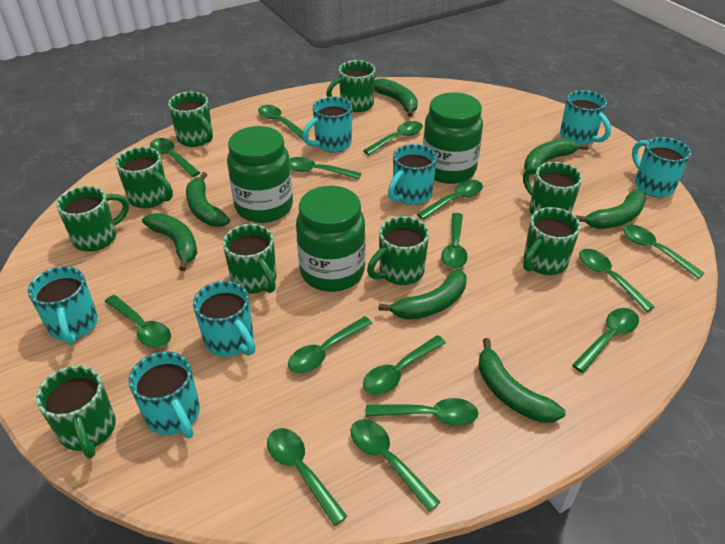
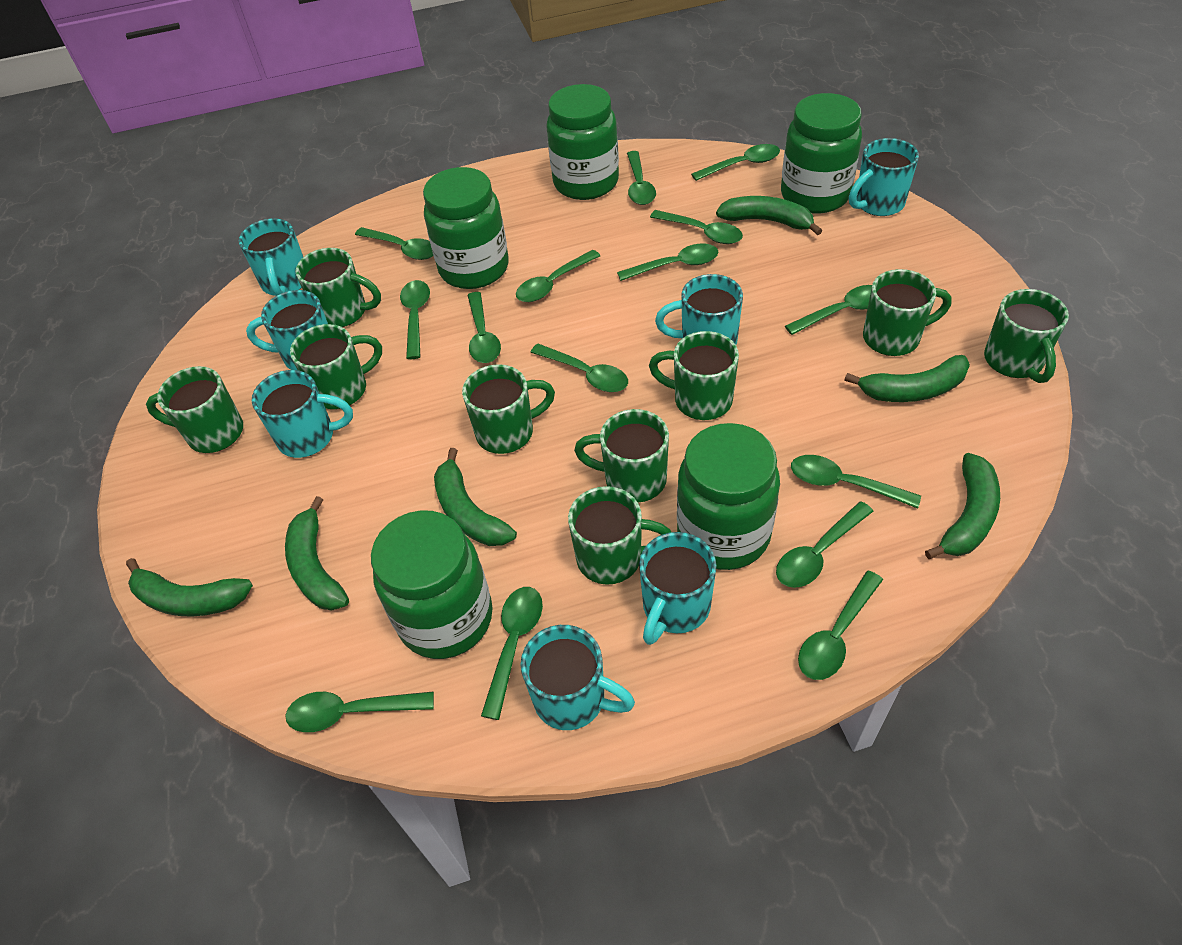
green banana: 7 -> 6
green jar: 3 -> 5

